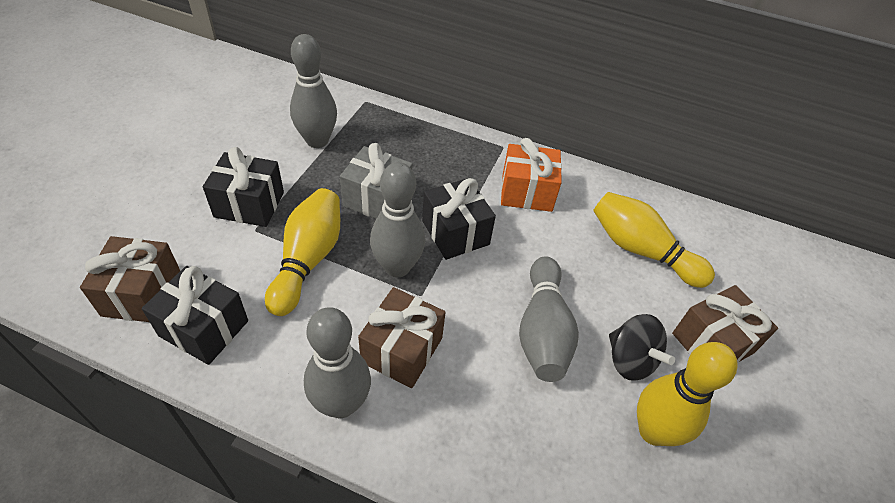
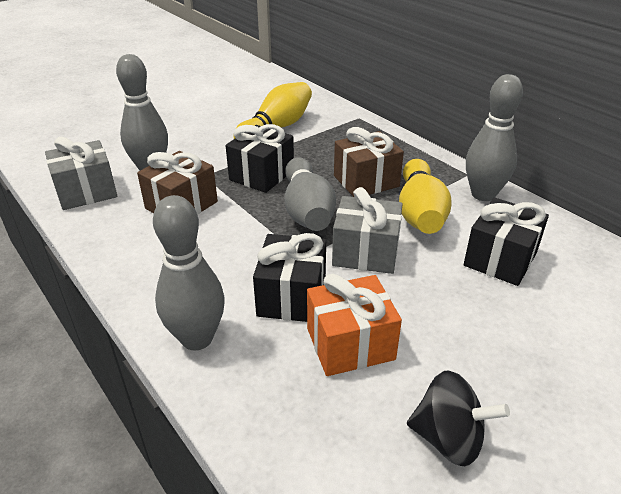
brown gift: 3 -> 2
grey gift: 1 -> 2
yellow bowling pin: 3 -> 2

